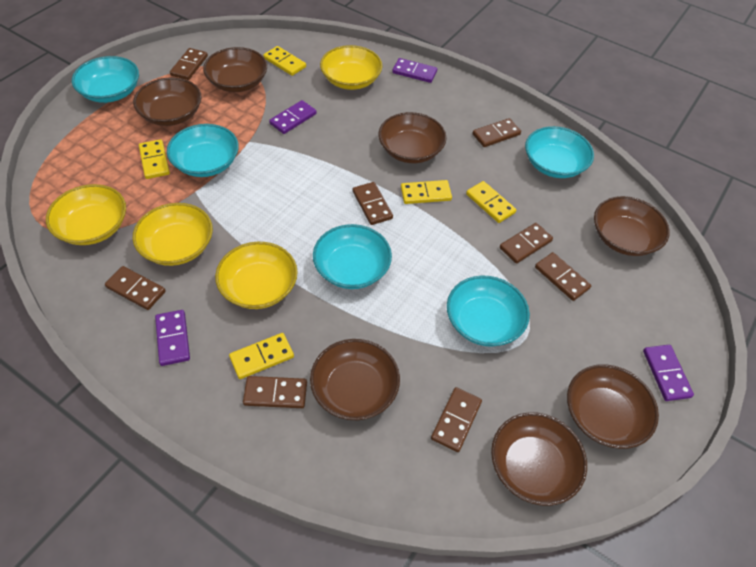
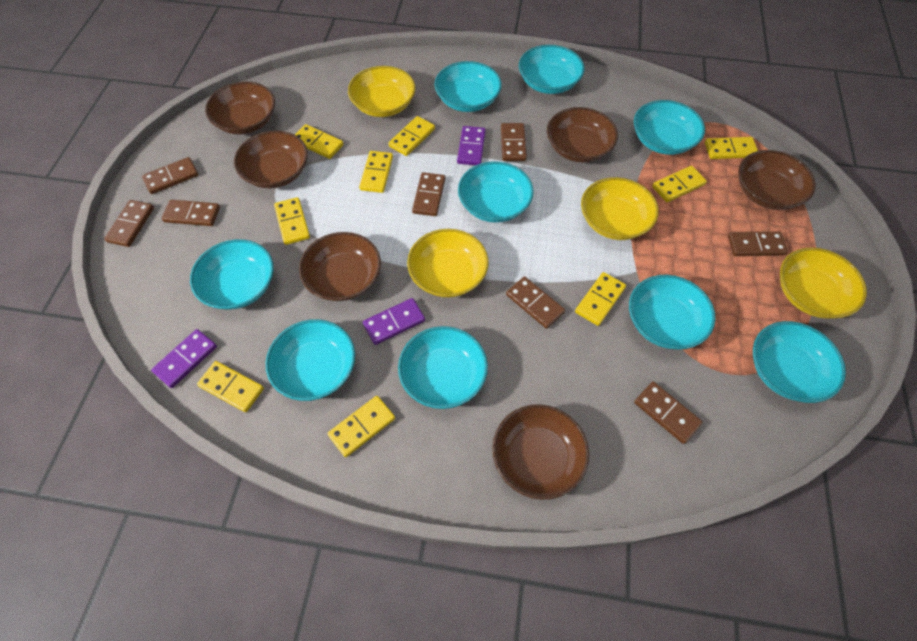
brown bowl: 7 -> 6
purple domino: 4 -> 3
turquoise bowl: 5 -> 9
yellow domino: 5 -> 9

